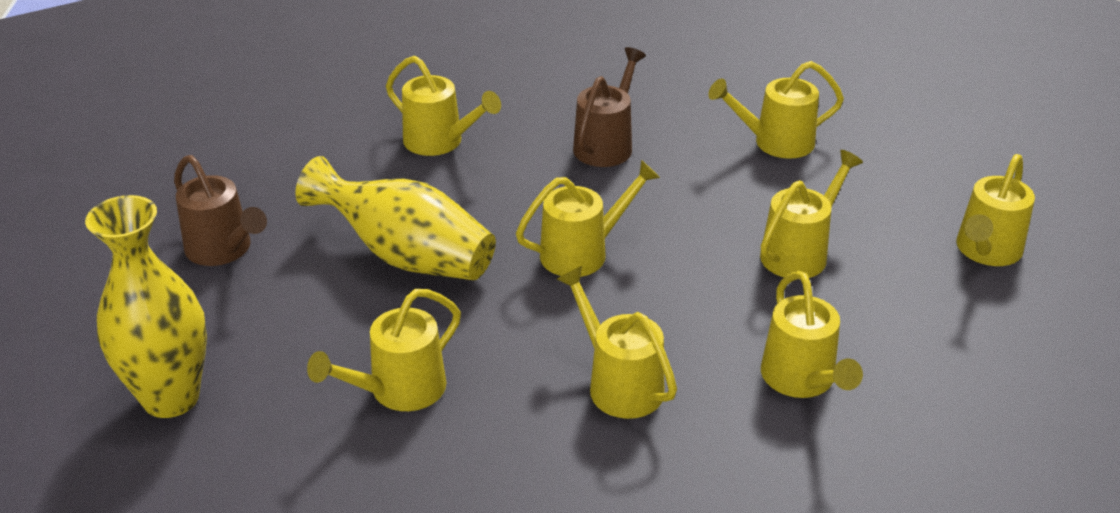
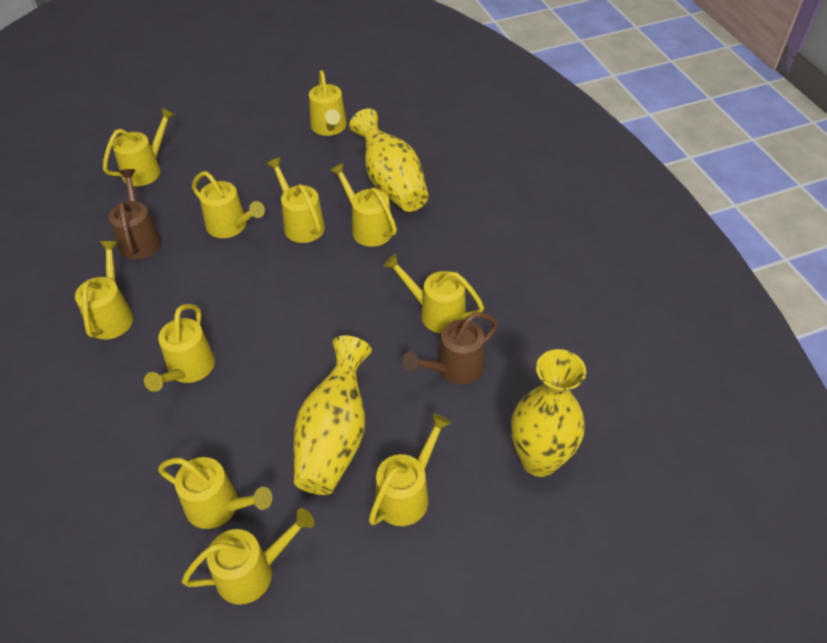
yellow vase: 2 -> 3
yellow watering can: 8 -> 11

